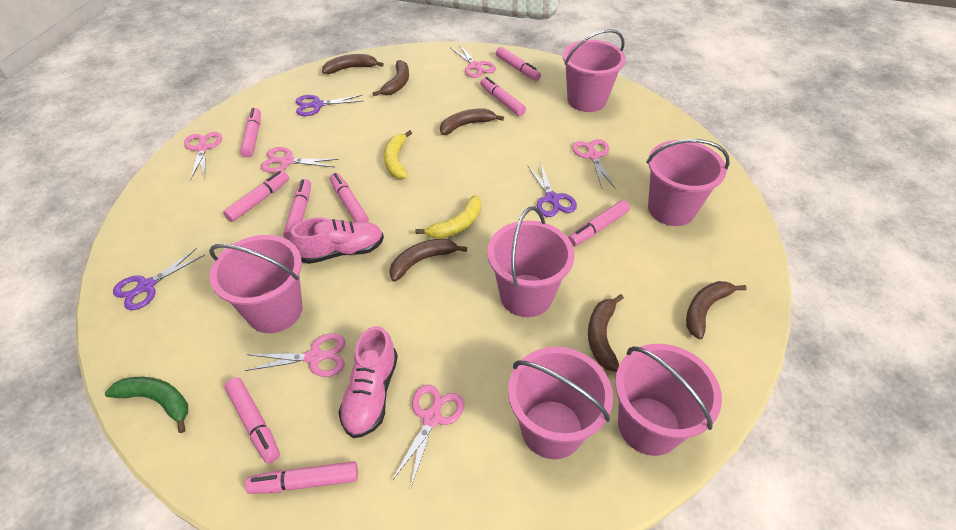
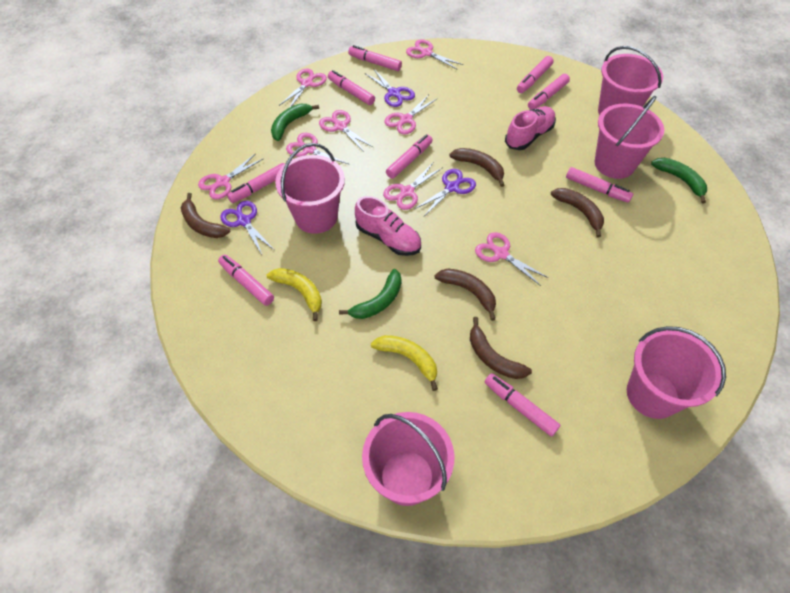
brown banana: 6 -> 5
green banana: 1 -> 3
pink bucket: 6 -> 5
pink scissors: 6 -> 8

